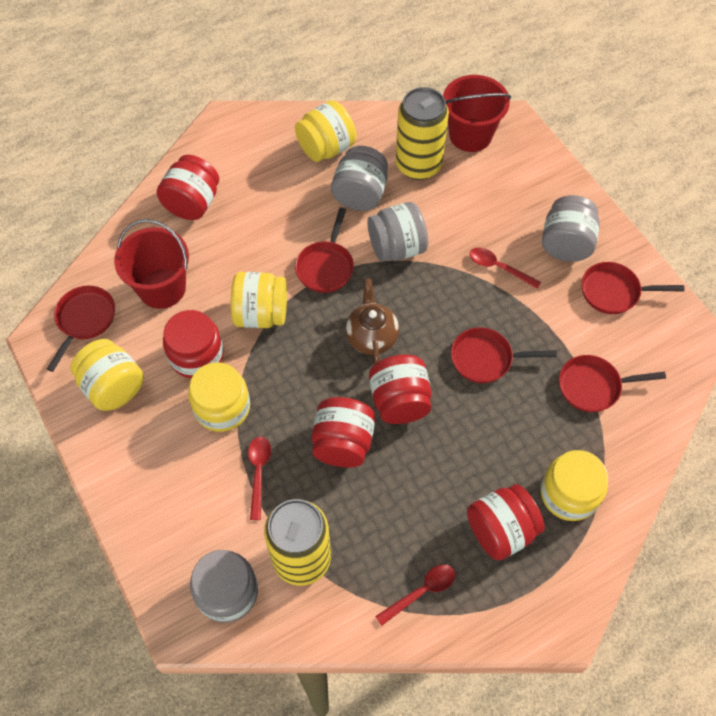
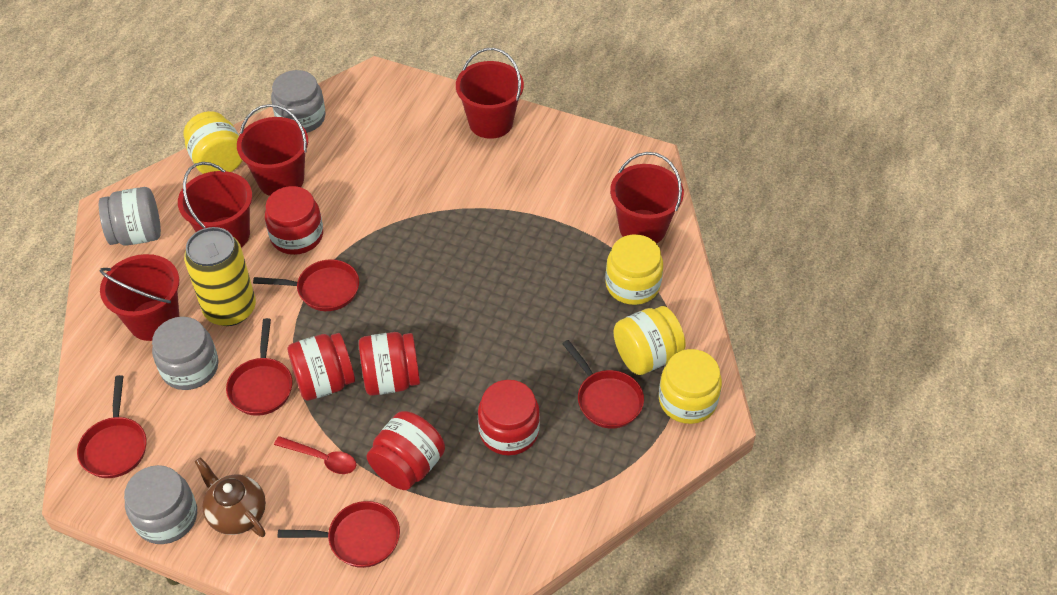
red bucket: 2 -> 5
red spoon: 3 -> 1
yellow can: 2 -> 1
yellow jar: 5 -> 4

